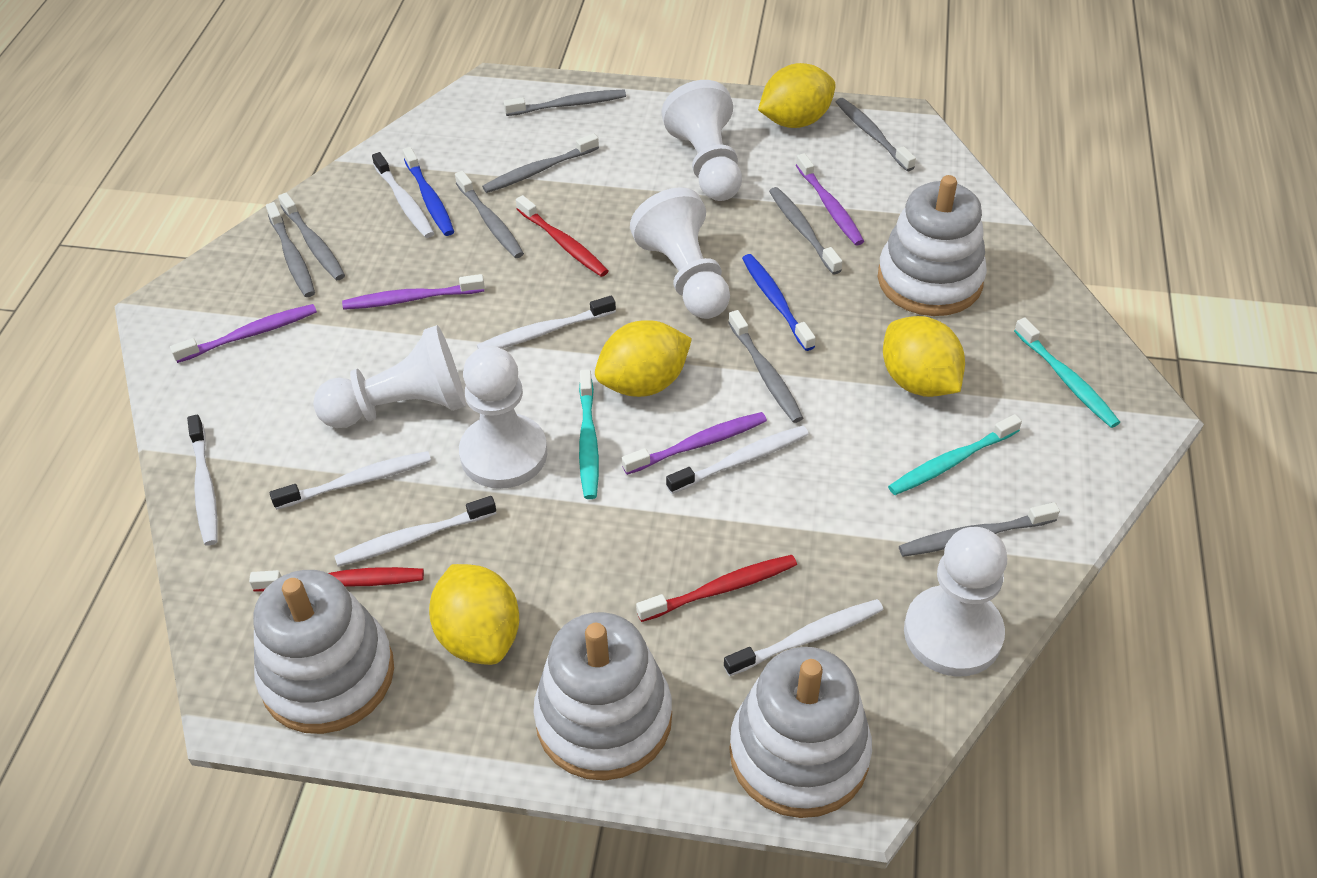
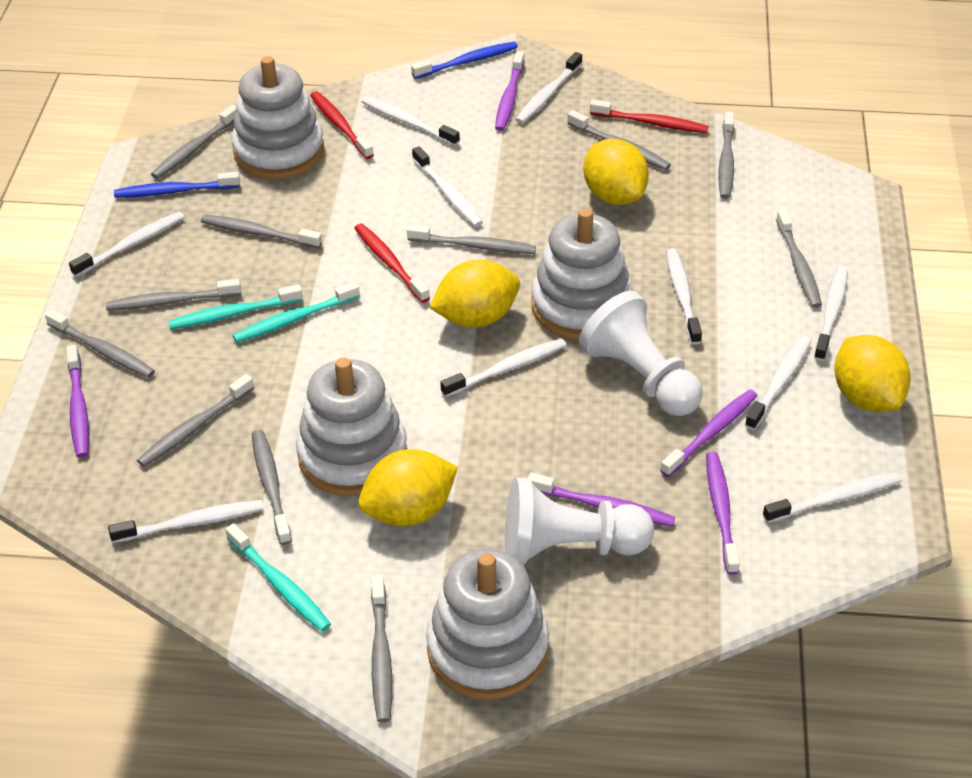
grey toothbrush: 9 -> 11
purple toothbrush: 4 -> 5
white pawn: 5 -> 2
white toothbrush: 7 -> 10

